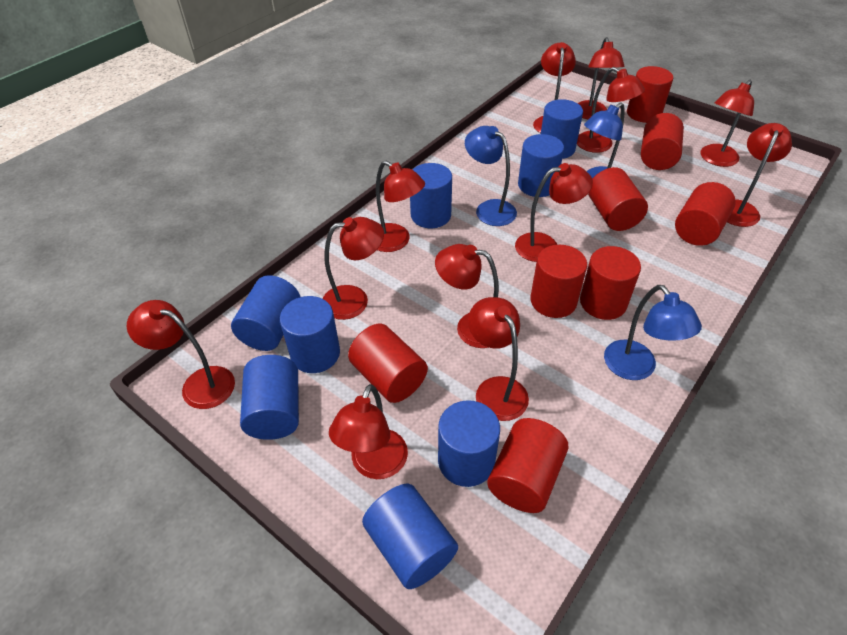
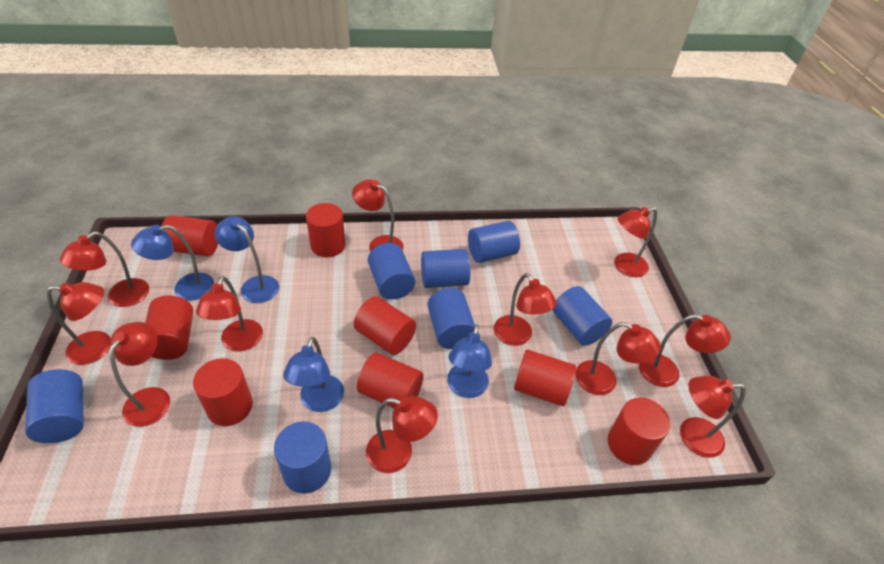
blue cylinder: 8 -> 7
blue lamp: 3 -> 4
red lamp: 12 -> 11

